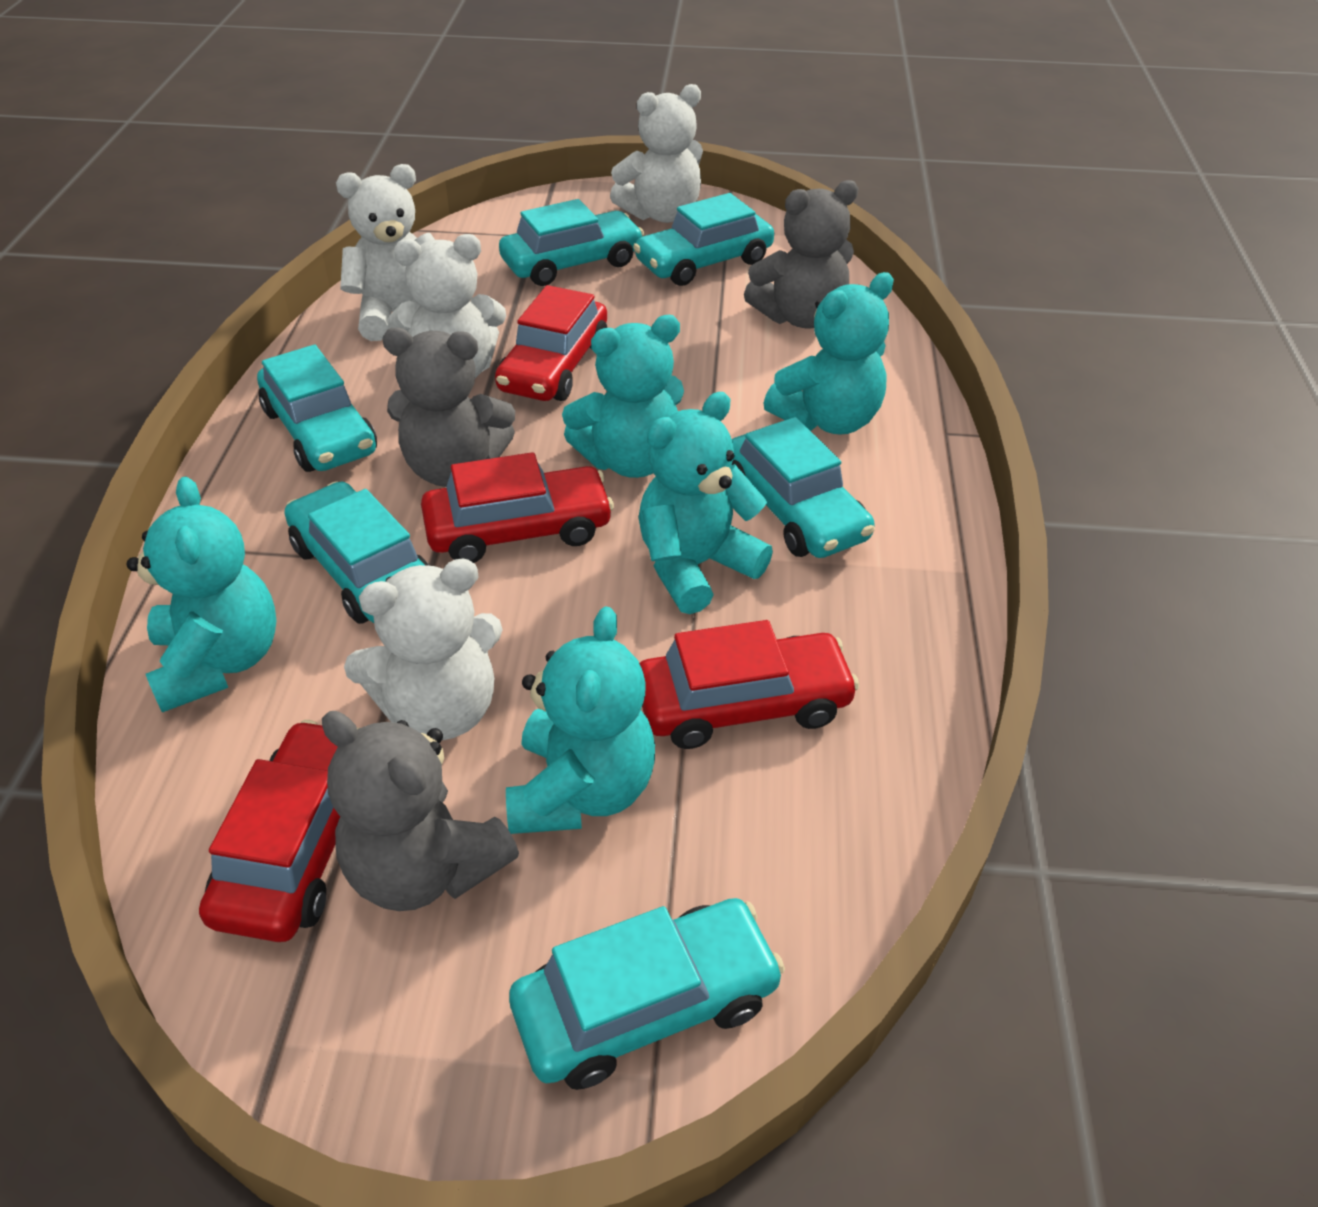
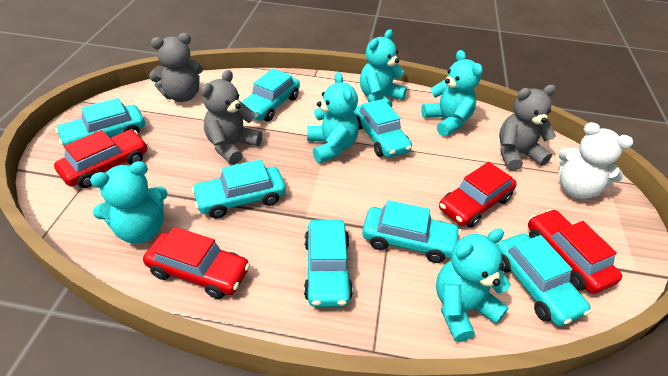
turquoise car: 6 -> 7
white teddy bear: 4 -> 1

